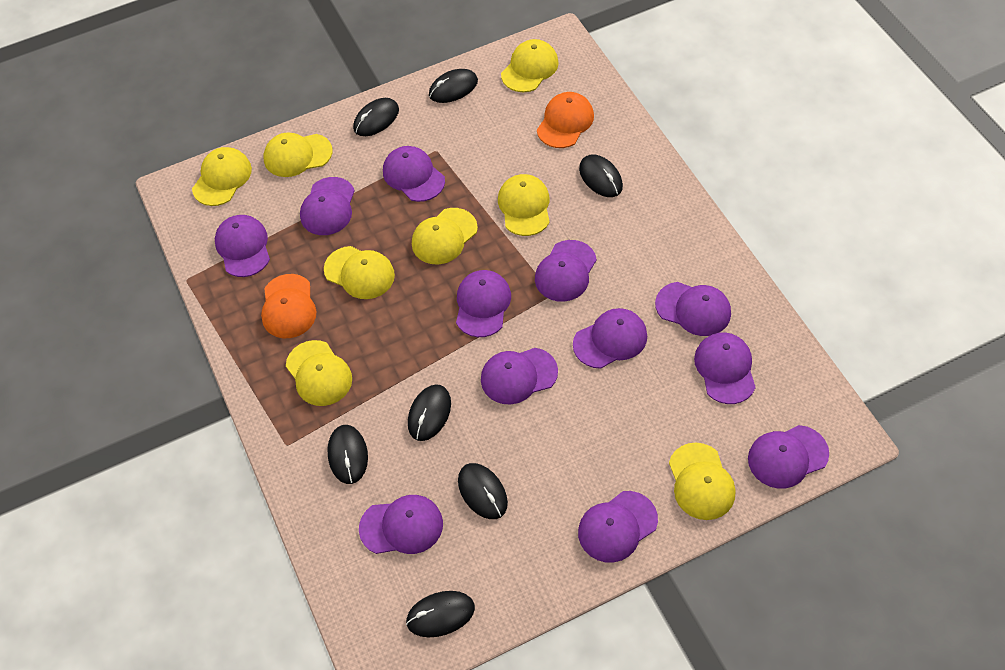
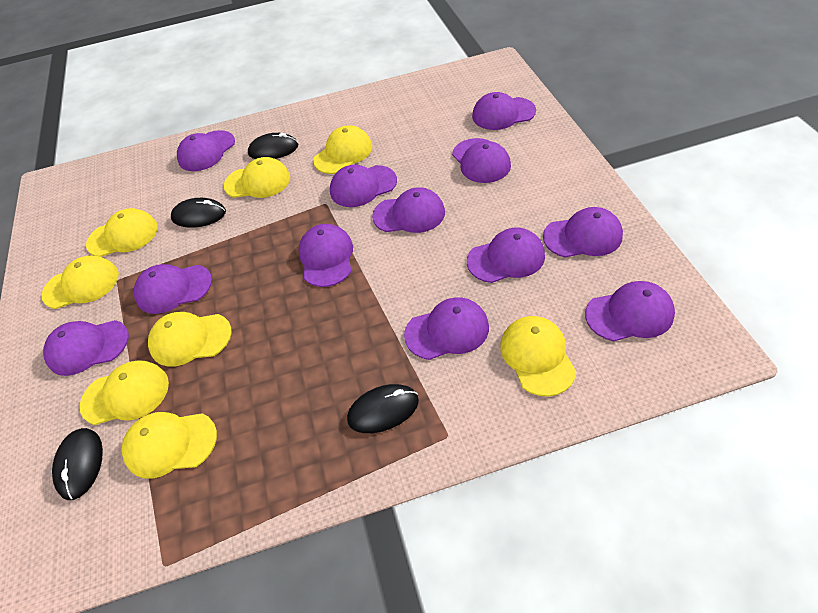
black mouse: 7 -> 4
orange cap: 2 -> 0

